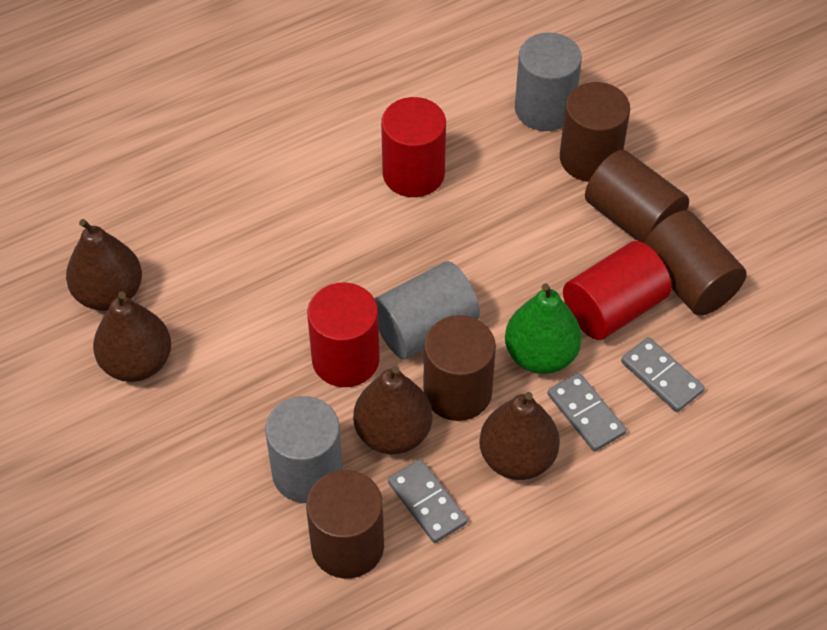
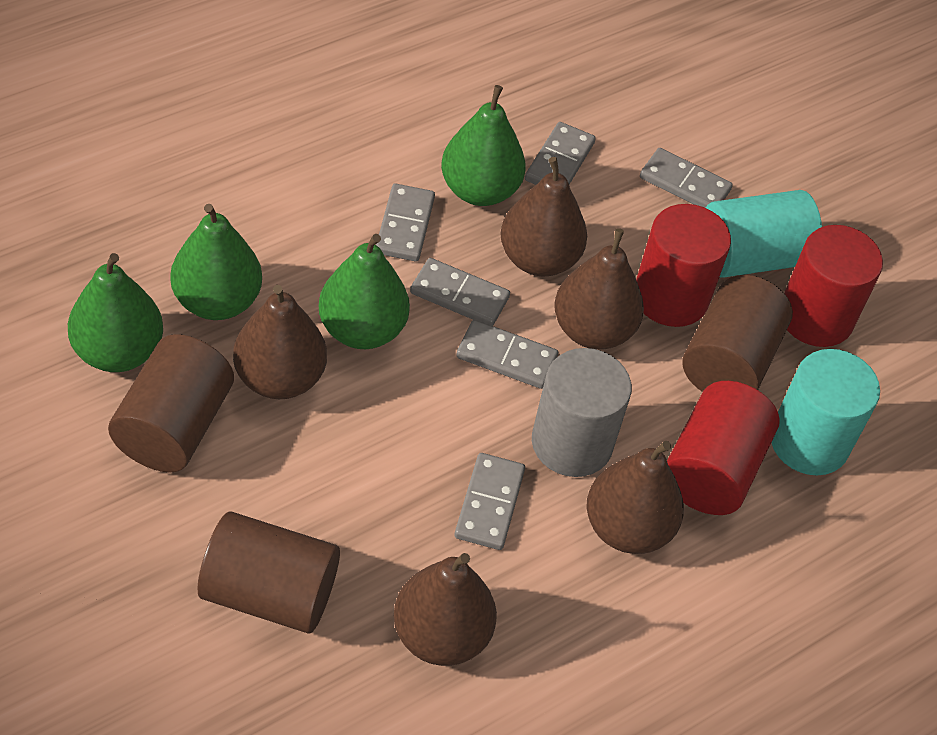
brown cylinder: 5 -> 3
brown pear: 4 -> 5
green pear: 1 -> 4
grey cylinder: 3 -> 1
grey domino: 3 -> 6
turquoise cylinder: 0 -> 2

